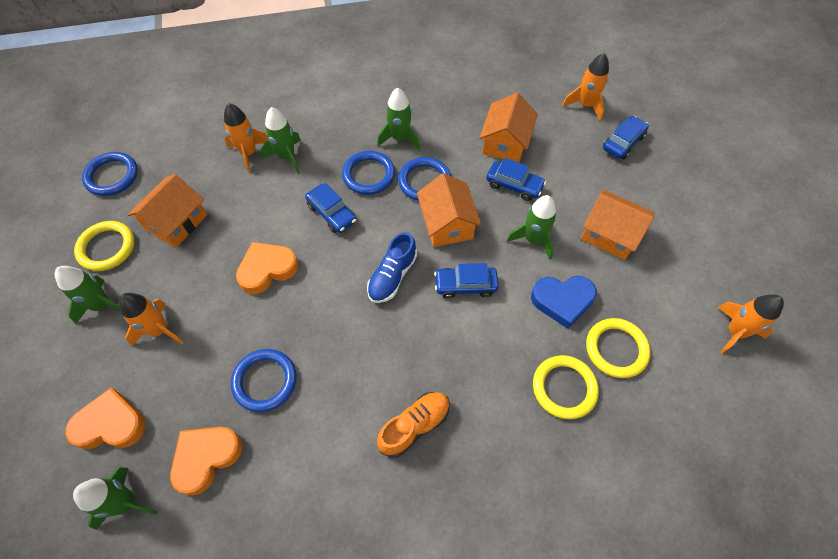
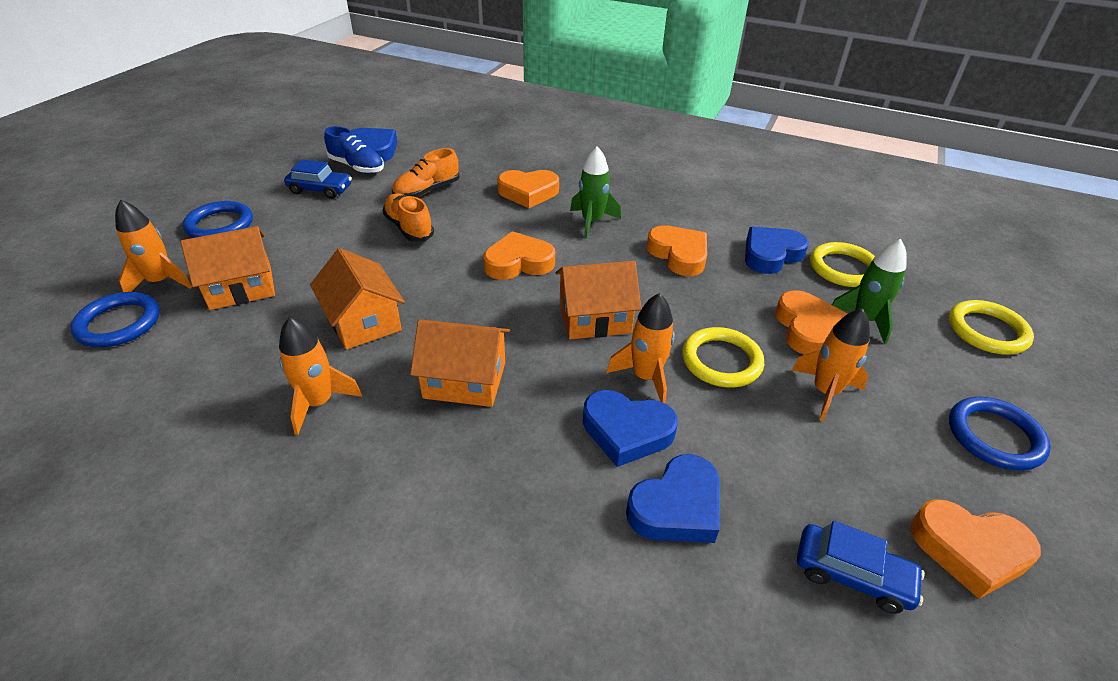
blue car: 4 -> 2
blue heart: 1 -> 4
blue ring: 4 -> 3
green rocket: 5 -> 2
orange heart: 3 -> 5
orange shoe: 1 -> 2

